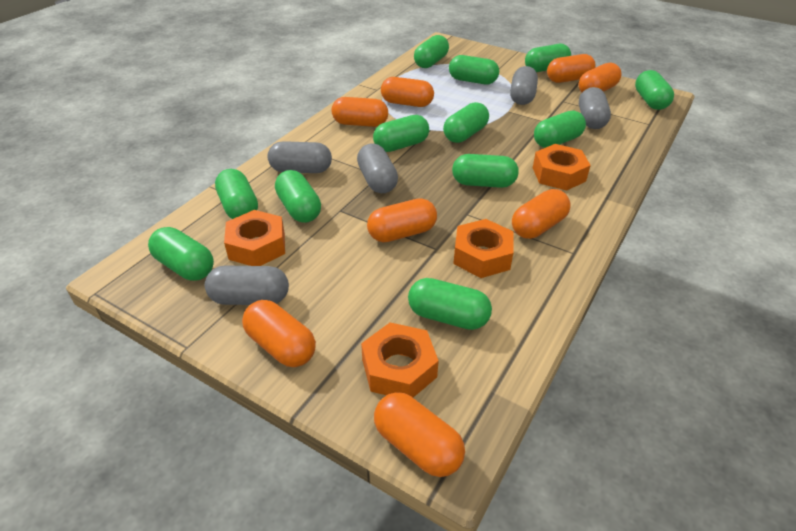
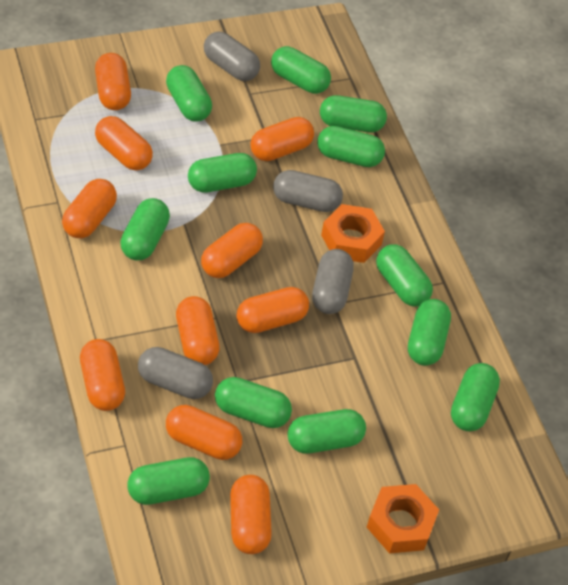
grey capsule: 5 -> 4
orange capsule: 8 -> 10
orange nut: 4 -> 2

